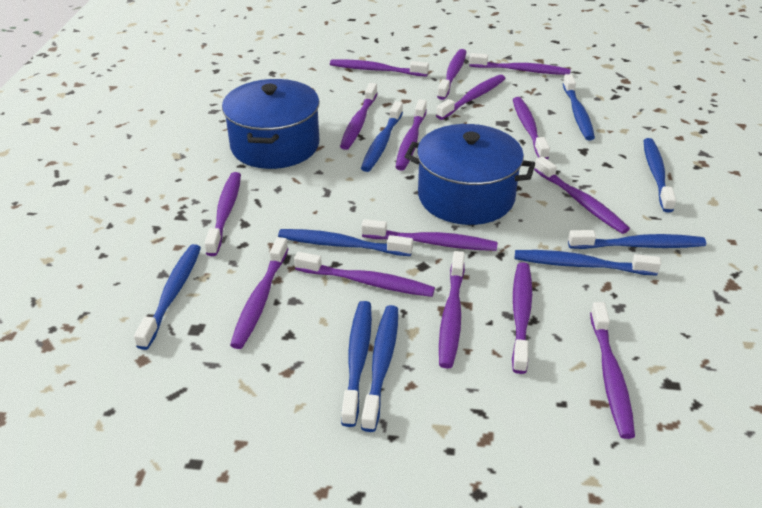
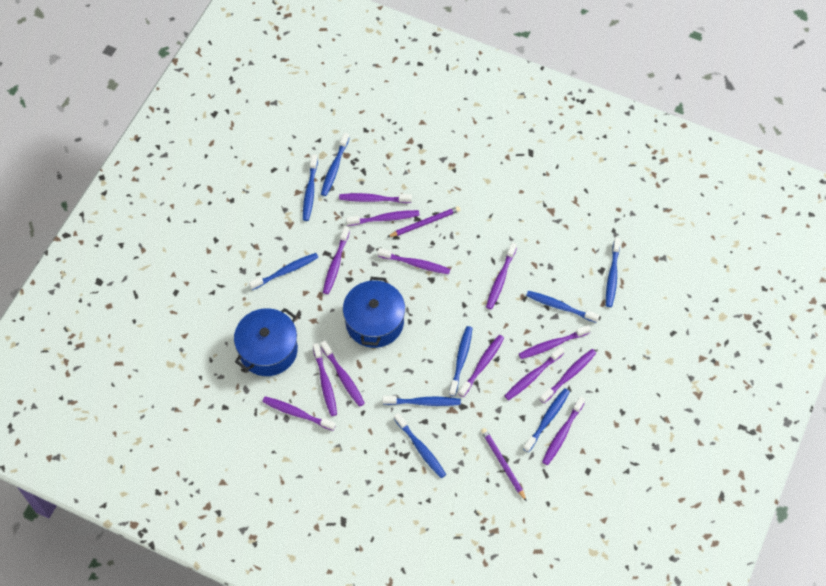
purple pencil: 0 -> 2
purple toothbrush: 15 -> 13

